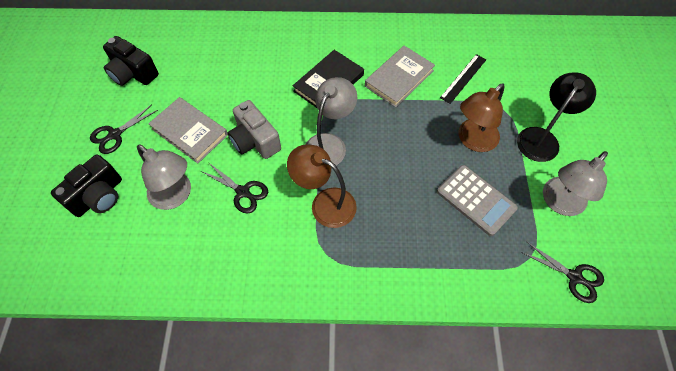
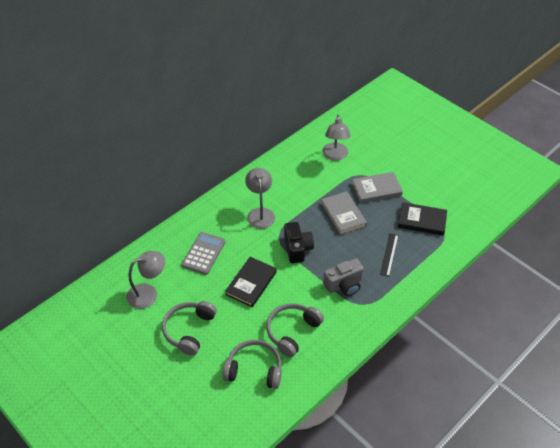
black book: 1 -> 2
black camera: 2 -> 1
black lamp: 1 -> 0
black scissors: 3 -> 0
brown lamp: 2 -> 0
grey headphones: 0 -> 3

